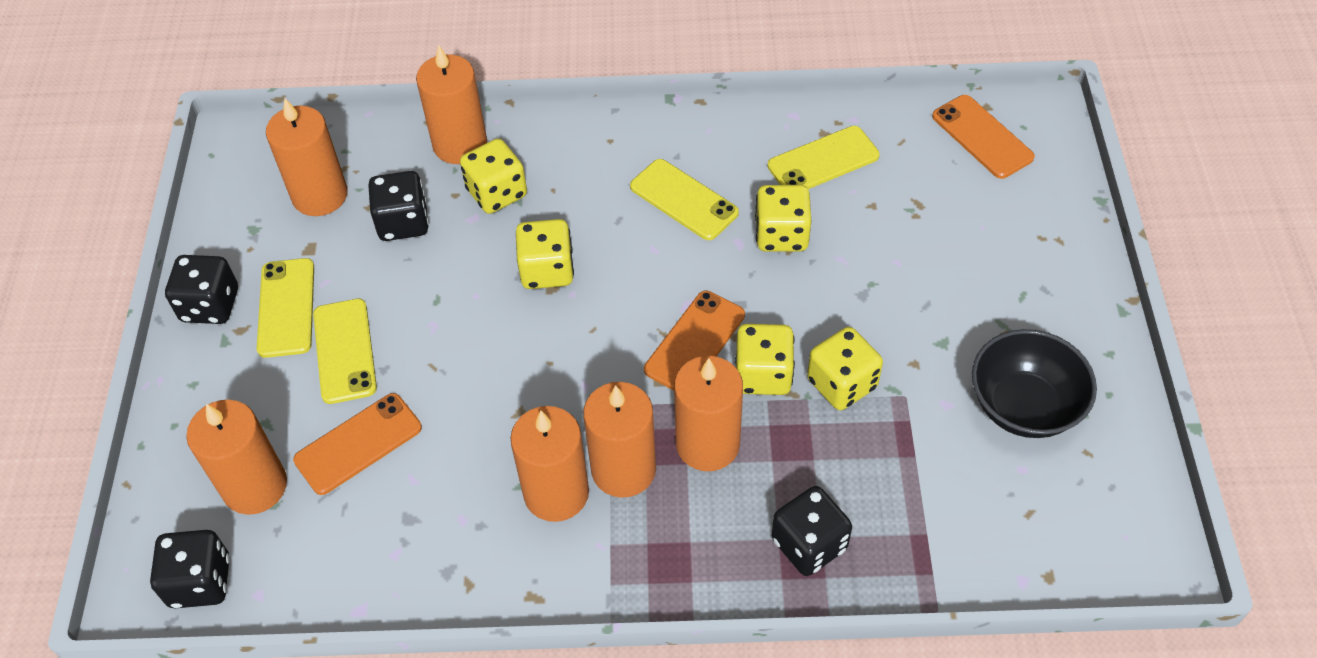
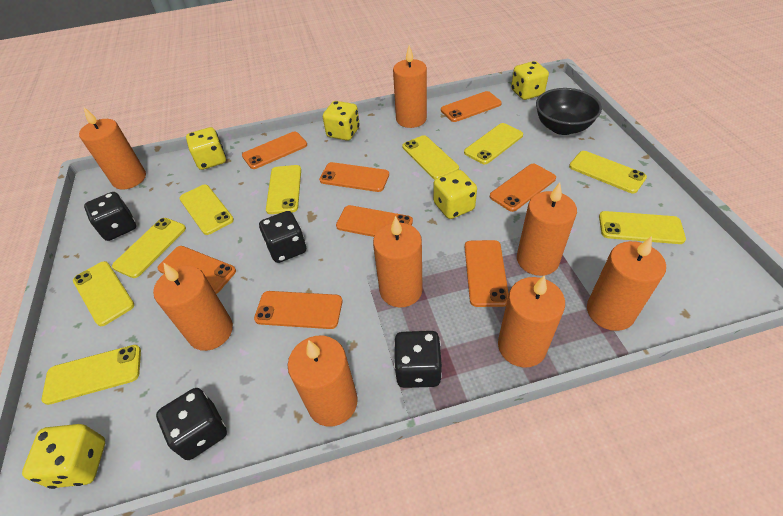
orange candle: 6 -> 8
orange phone: 3 -> 8
yellow phone: 4 -> 9

